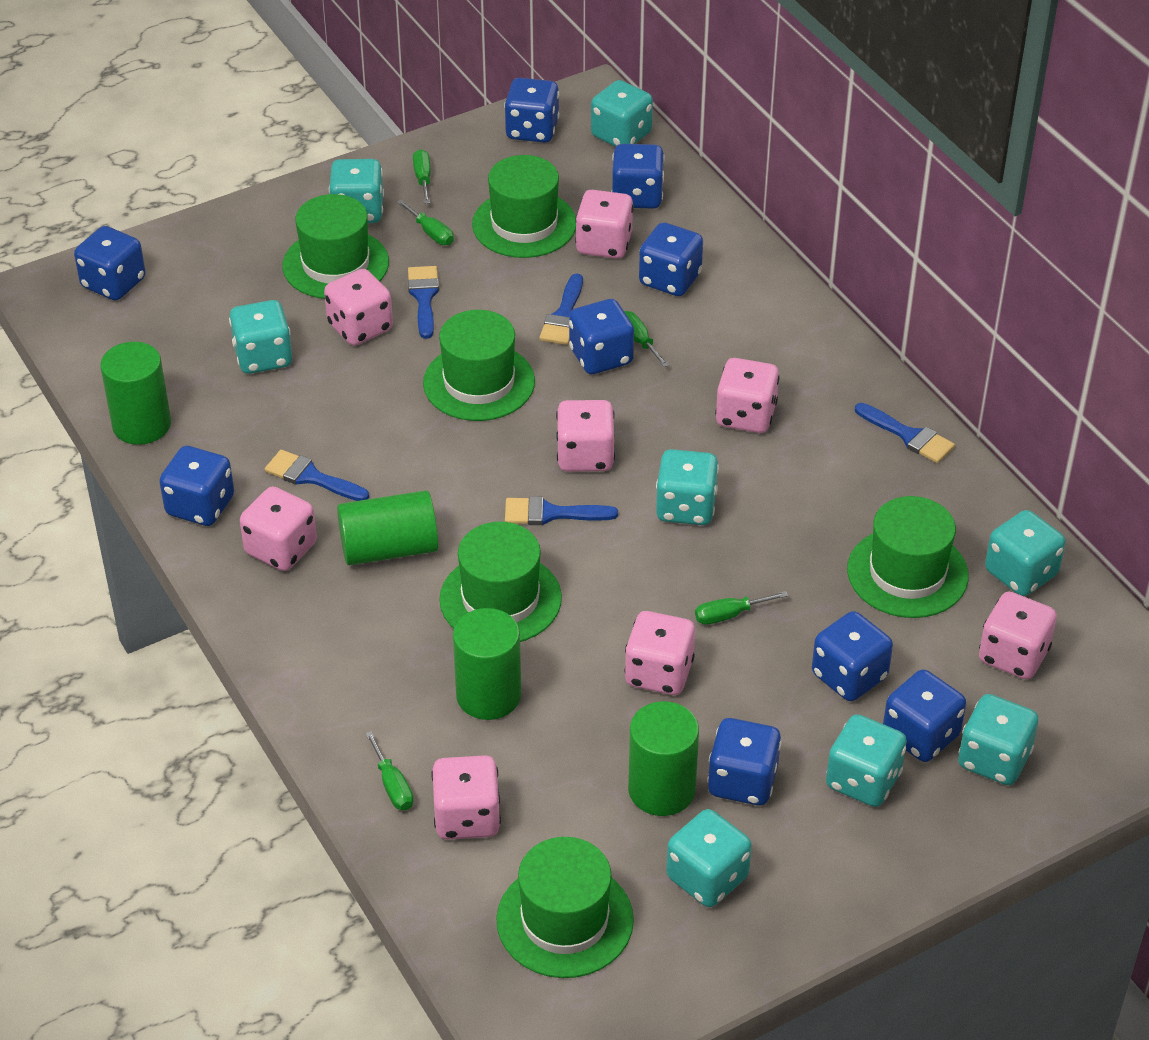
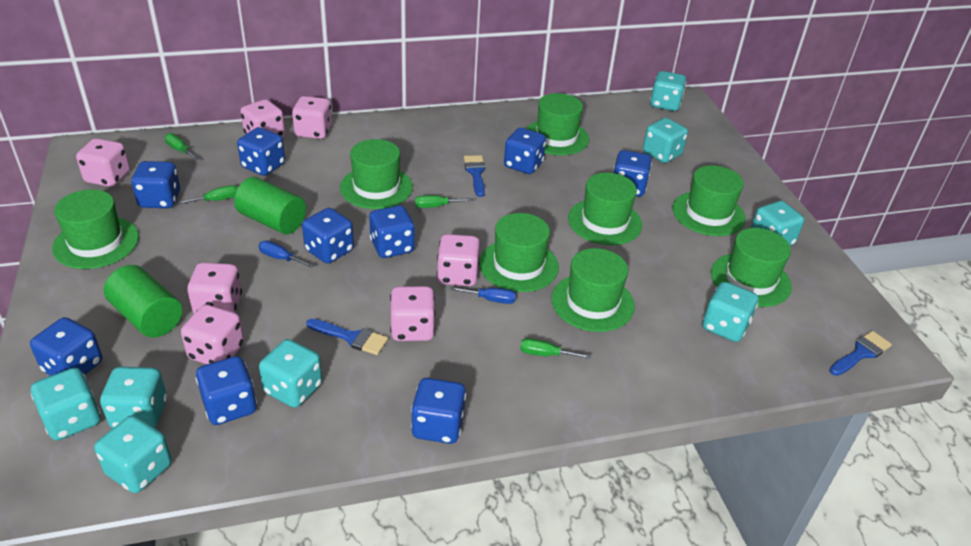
blue brush: 5 -> 3
blue screwdriver: 0 -> 2
green cylinder: 4 -> 2
green hat: 6 -> 8
green screwdriver: 5 -> 4
pink dice: 8 -> 7

